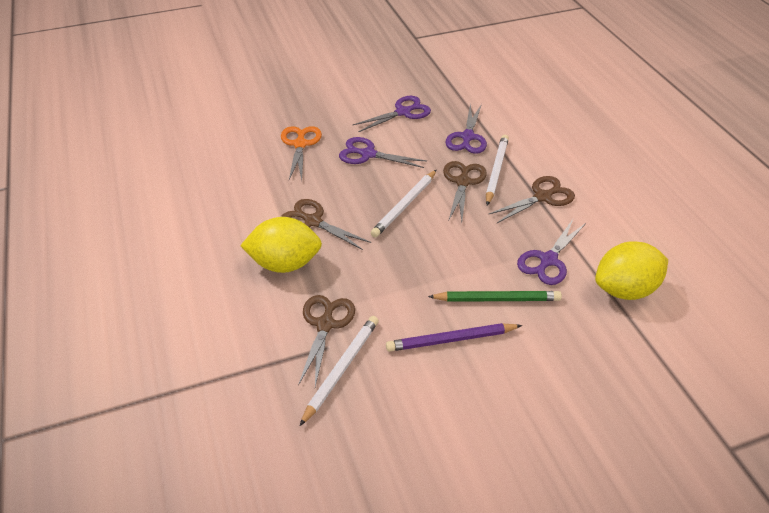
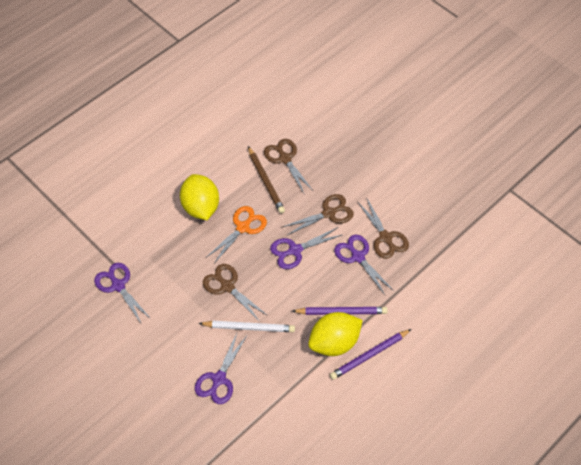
brown pencil: 0 -> 1
green pencil: 1 -> 0
purple pencil: 1 -> 2
white pencil: 3 -> 1

